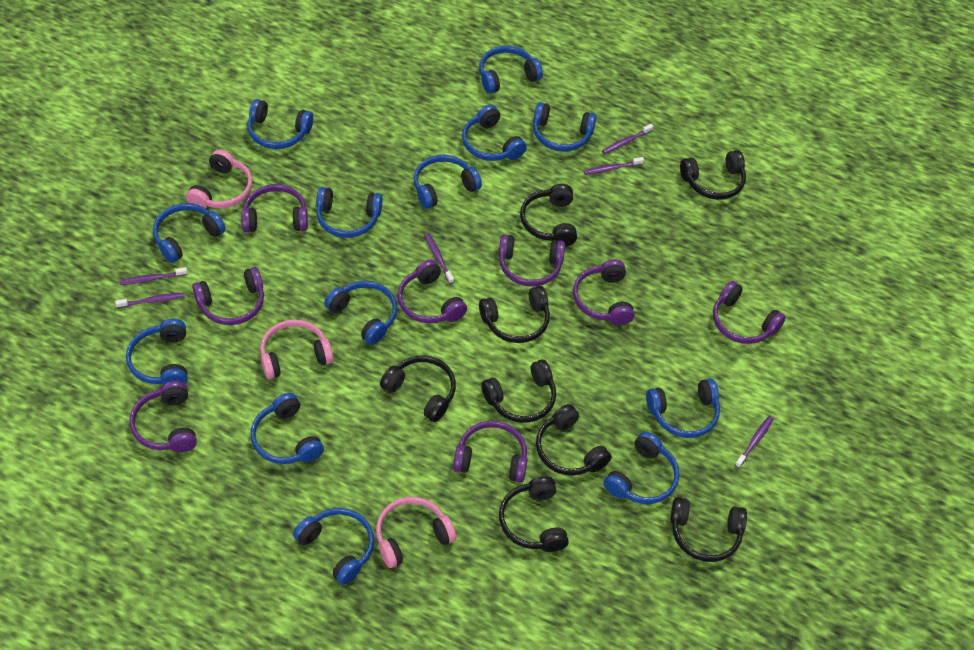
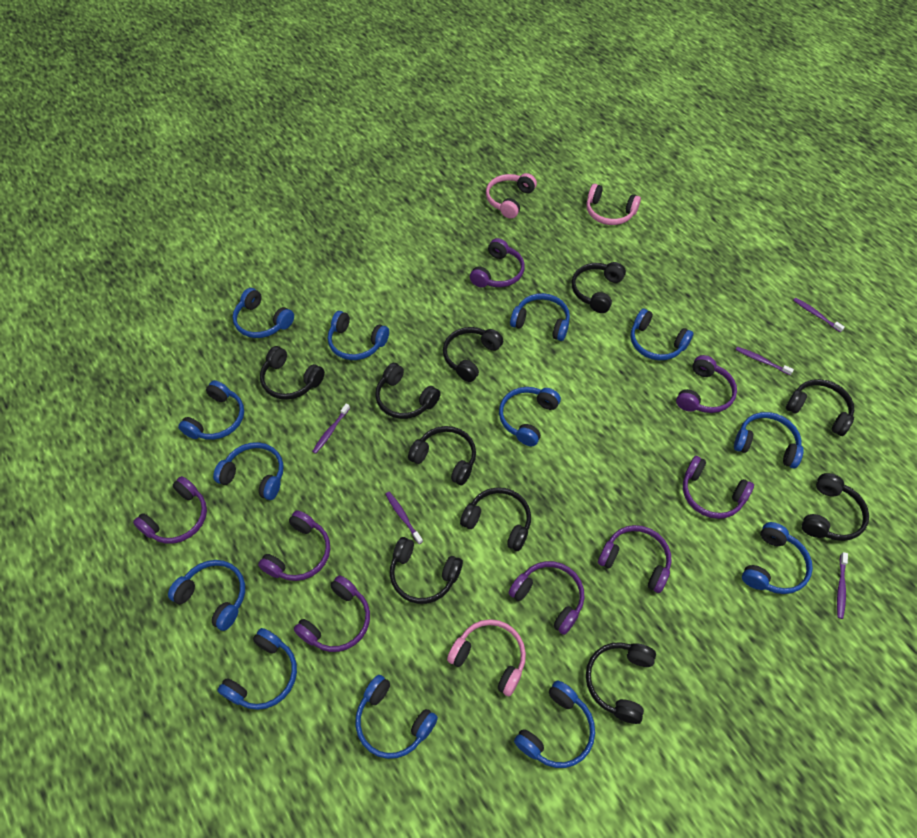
black headphones: 8 -> 10
purple toothbrush: 6 -> 5

